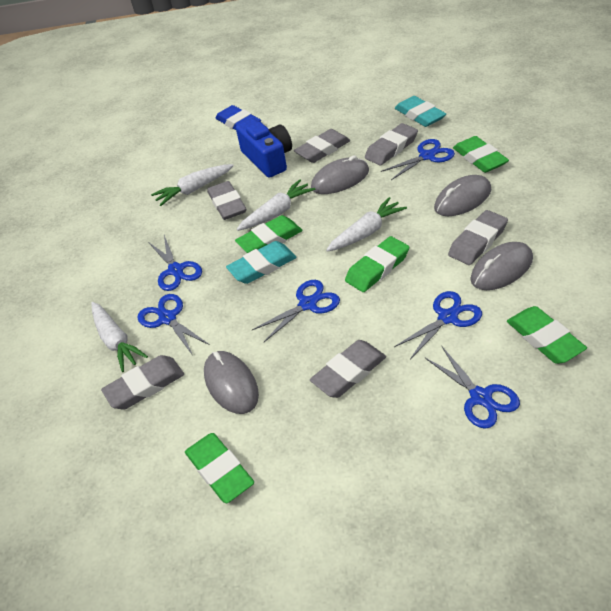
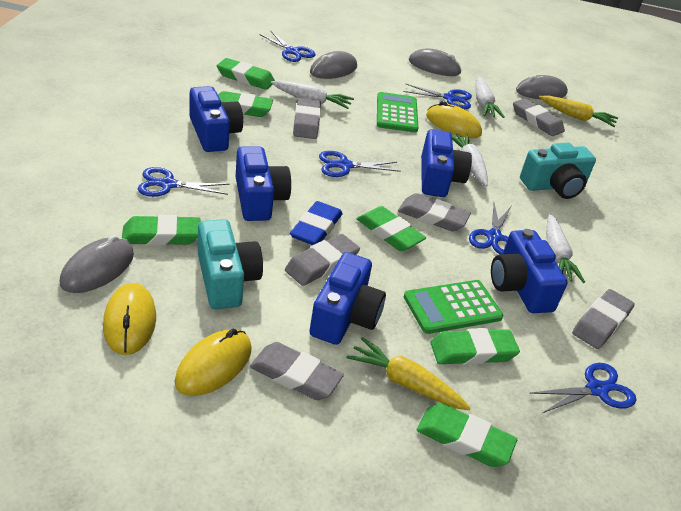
blue camera: 1 -> 5
green calculator: 0 -> 2
green eraser: 5 -> 6
turquoise camera: 0 -> 2
turquoise eraser: 2 -> 0
yellow carrot: 0 -> 2
yellow mouse: 0 -> 3

